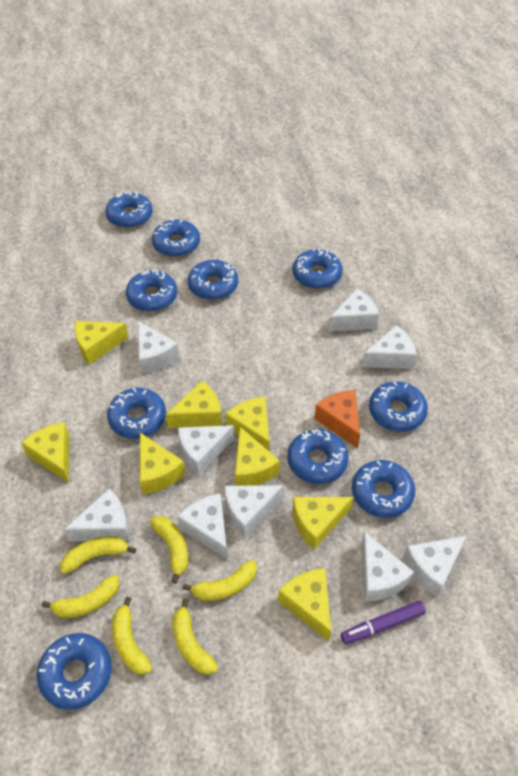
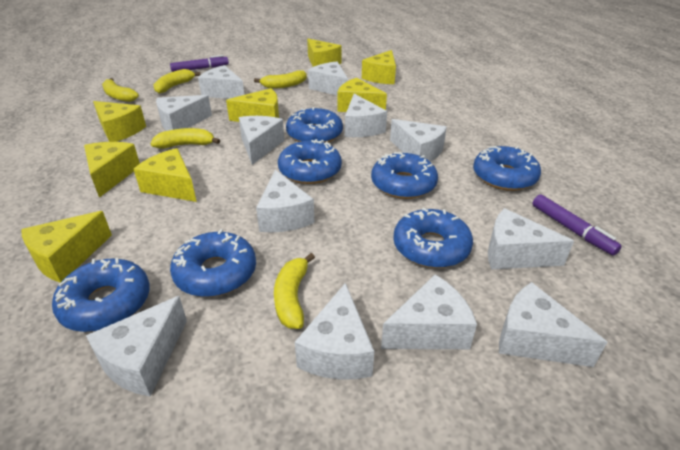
blue donut: 10 -> 7
orange cheese: 1 -> 0
purple marker: 1 -> 2
white cheese: 9 -> 12
yellow banana: 6 -> 5

